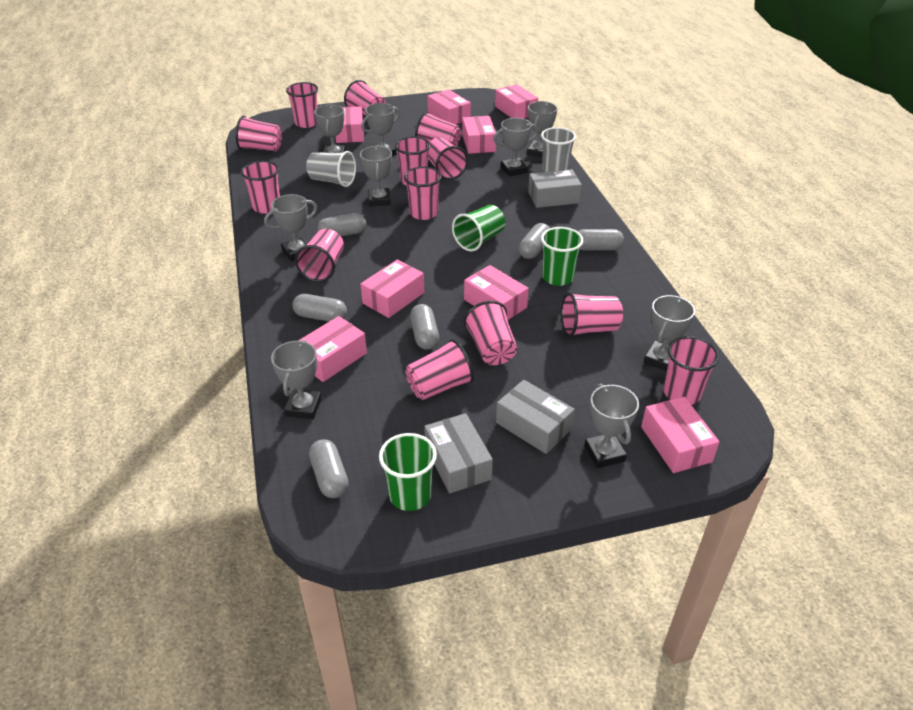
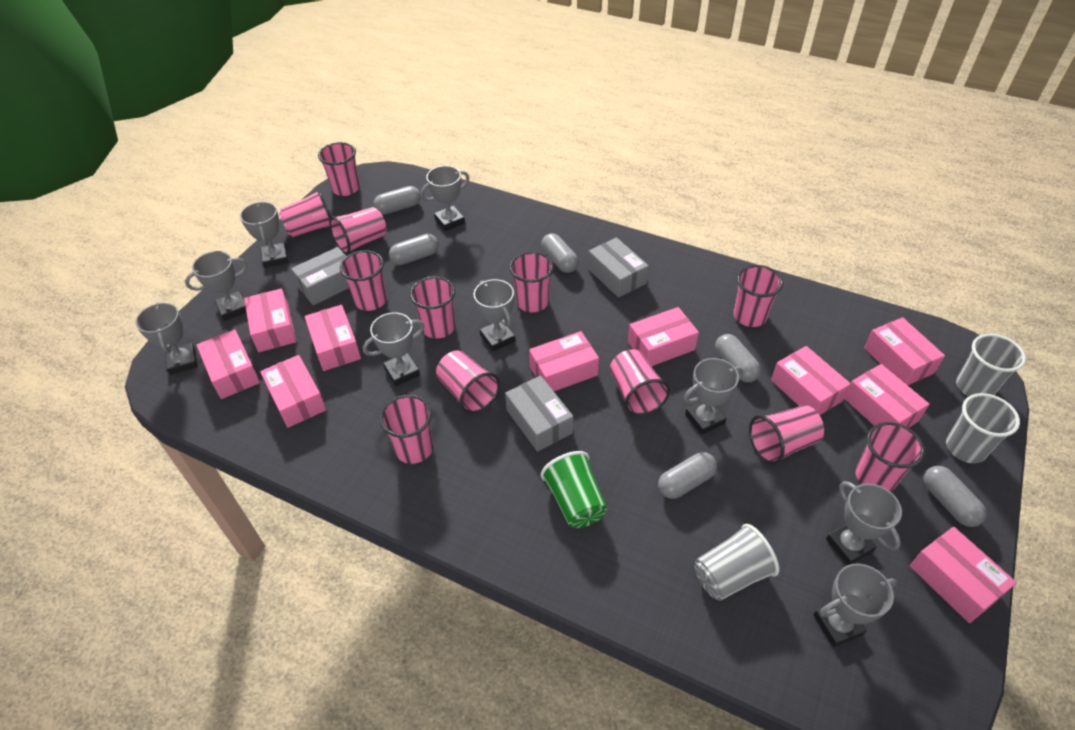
green cup: 3 -> 1
grey cup: 2 -> 3
pink box: 8 -> 10
pink cup: 13 -> 12

